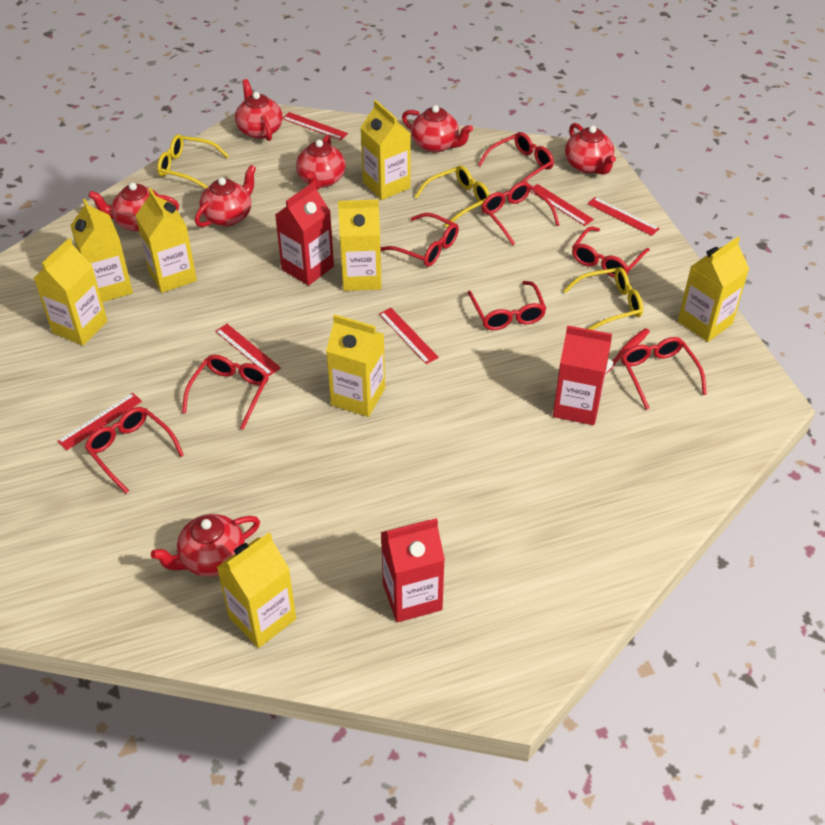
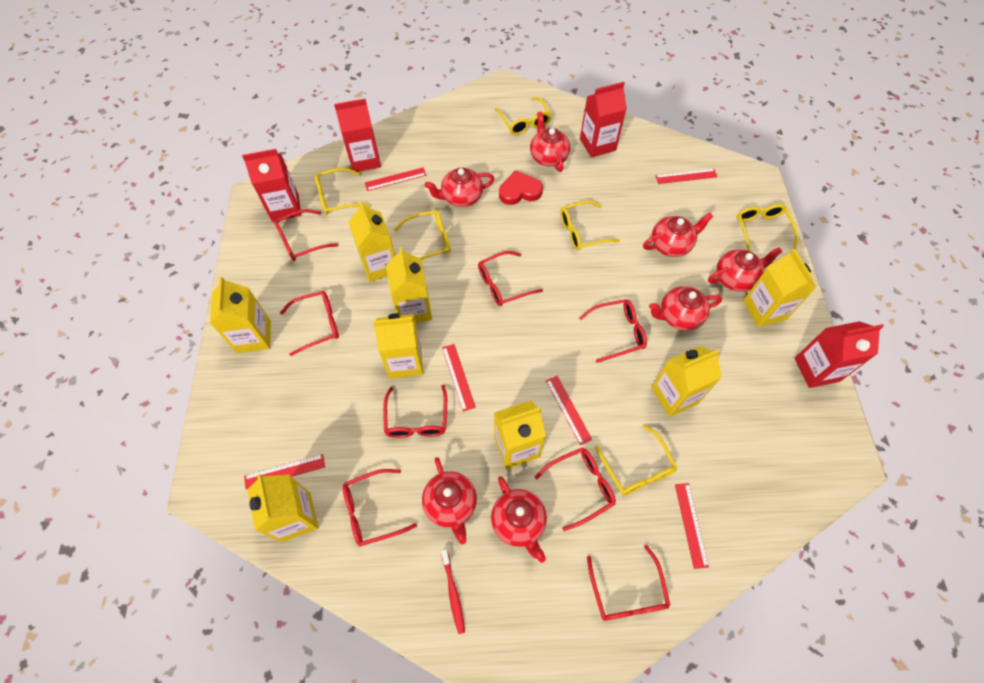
red carton: 3 -> 4
red heart: 0 -> 1
yellow glasses: 3 -> 6

